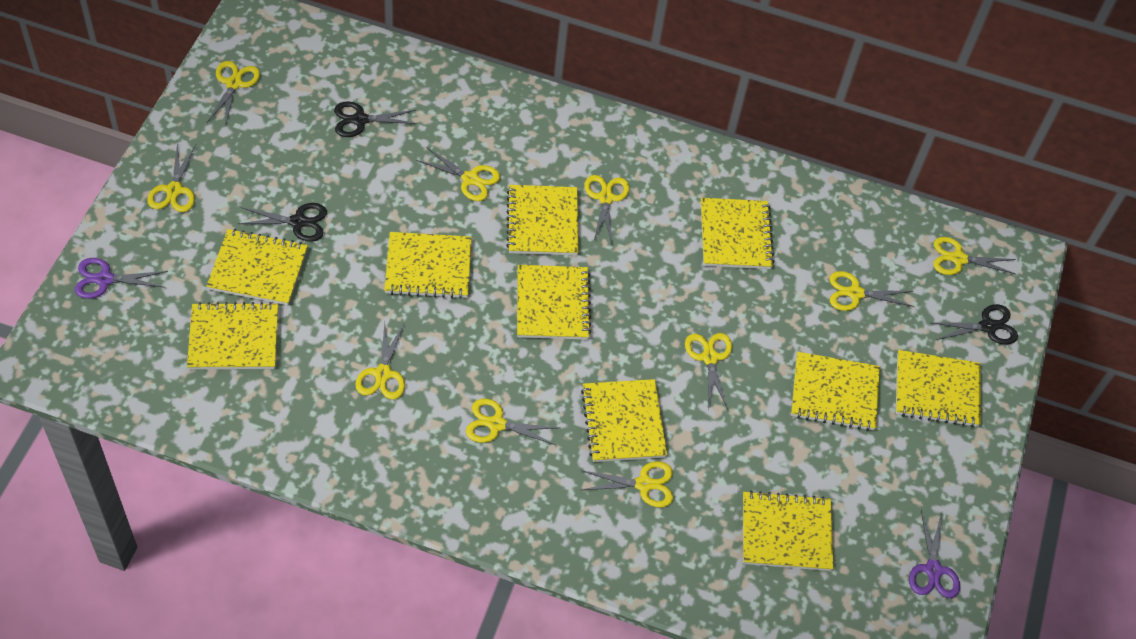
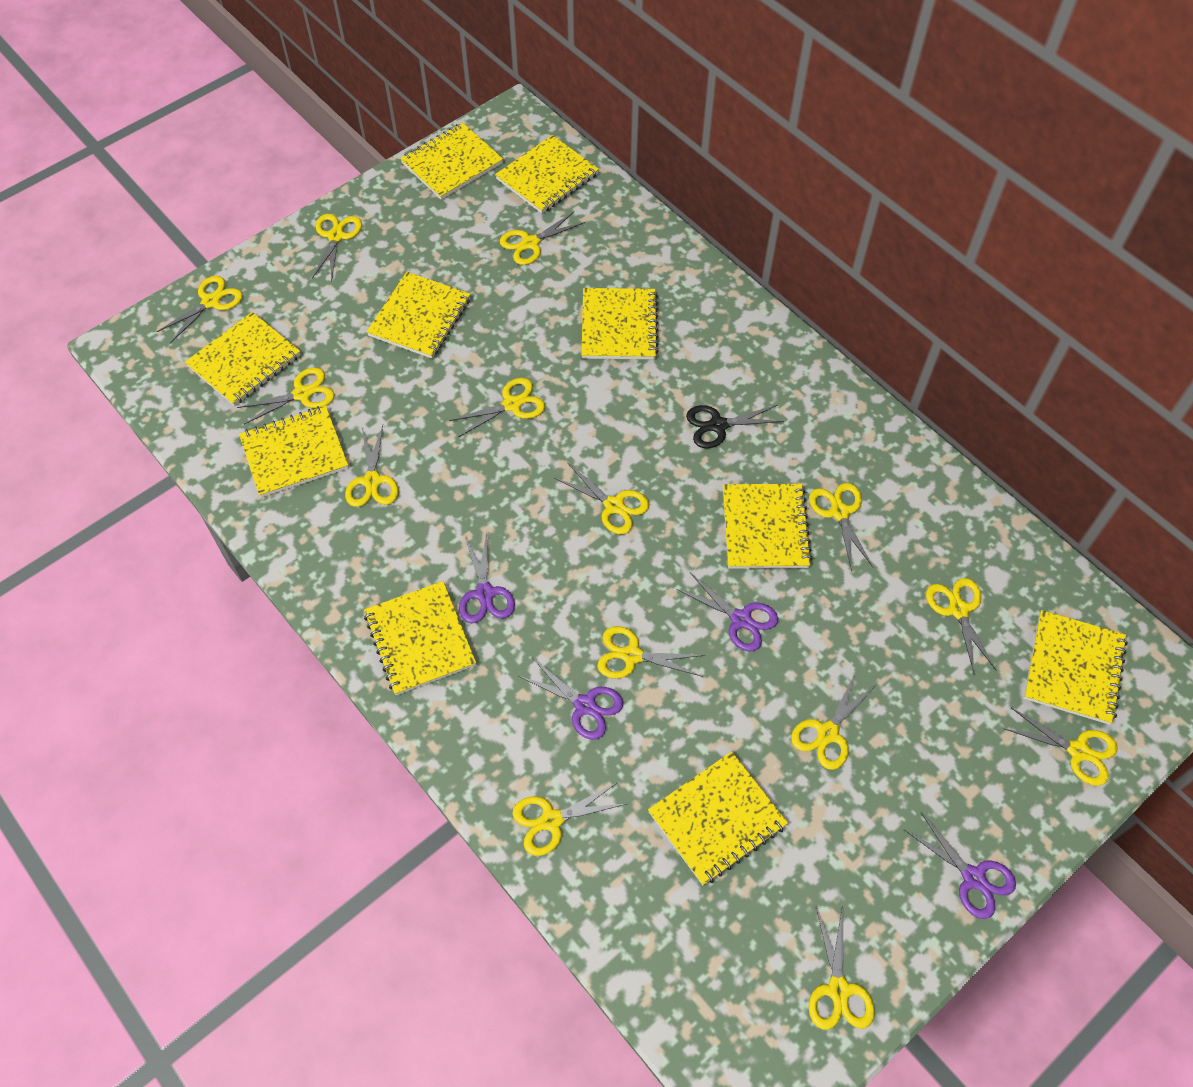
black scissors: 3 -> 1
purple scissors: 2 -> 4
yellow scissors: 10 -> 14

